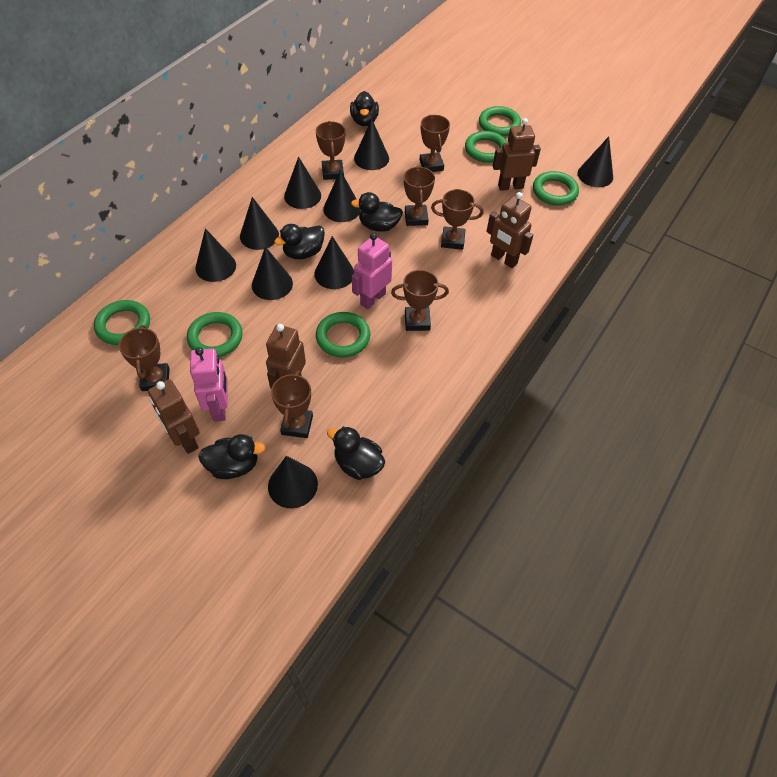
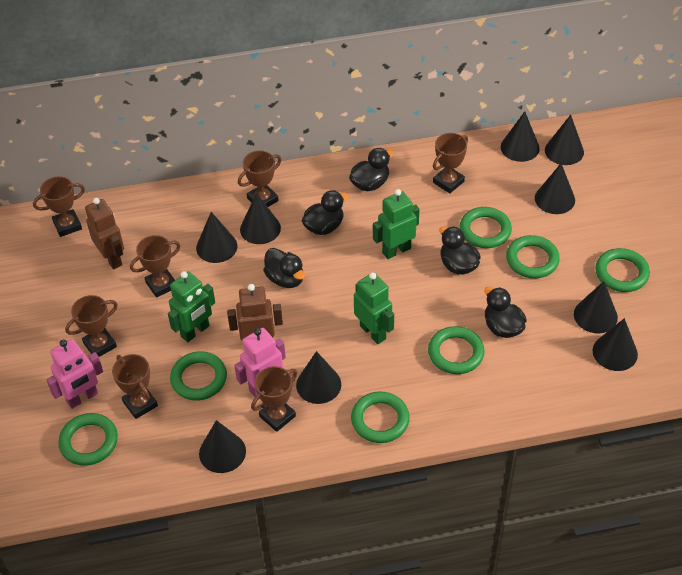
brown robot: 4 -> 2
green ring: 6 -> 7
green robot: 0 -> 3

